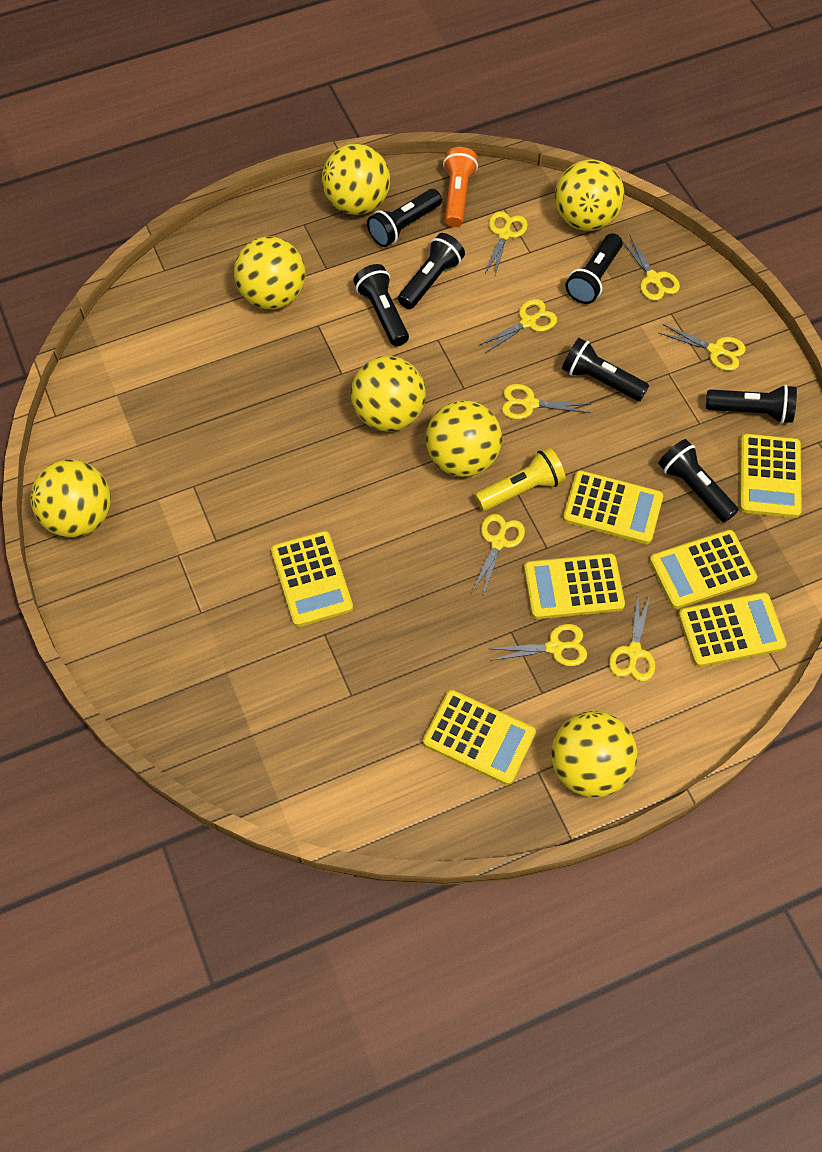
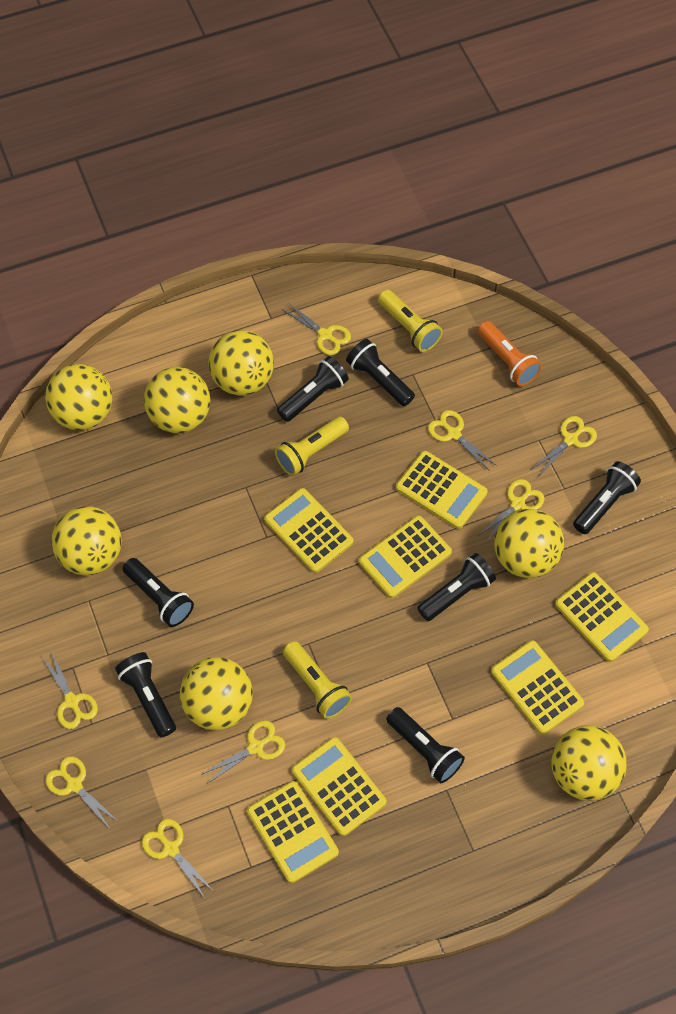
yellow flashlight: 1 -> 3

